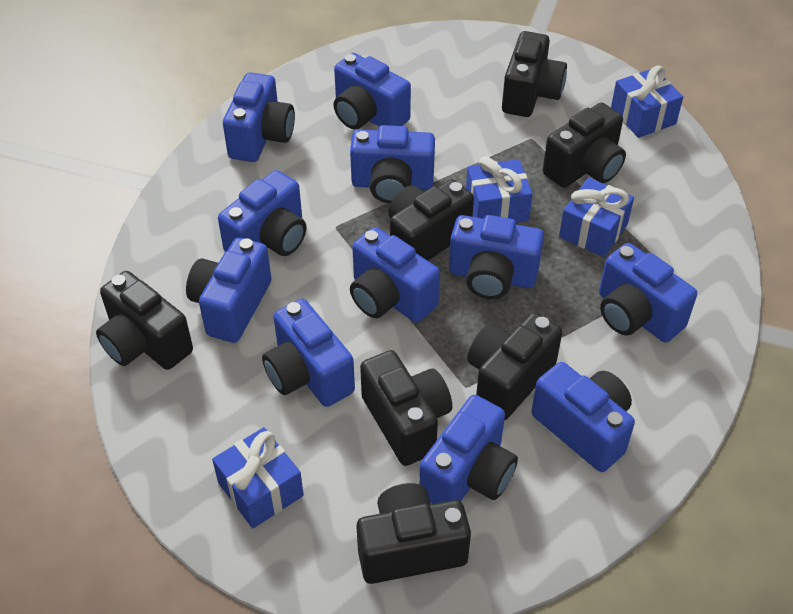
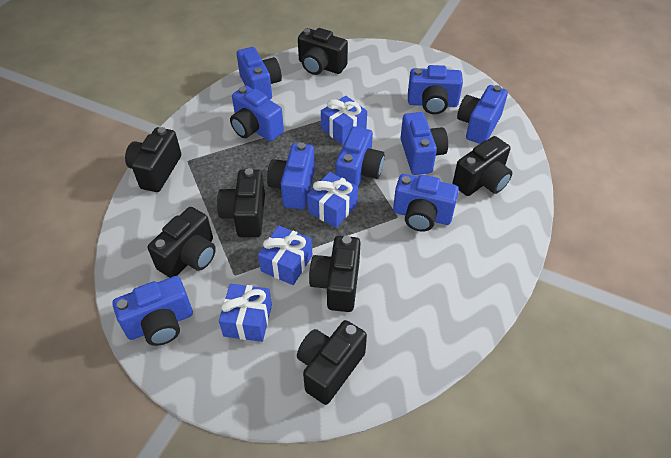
blue camera: 11 -> 9

